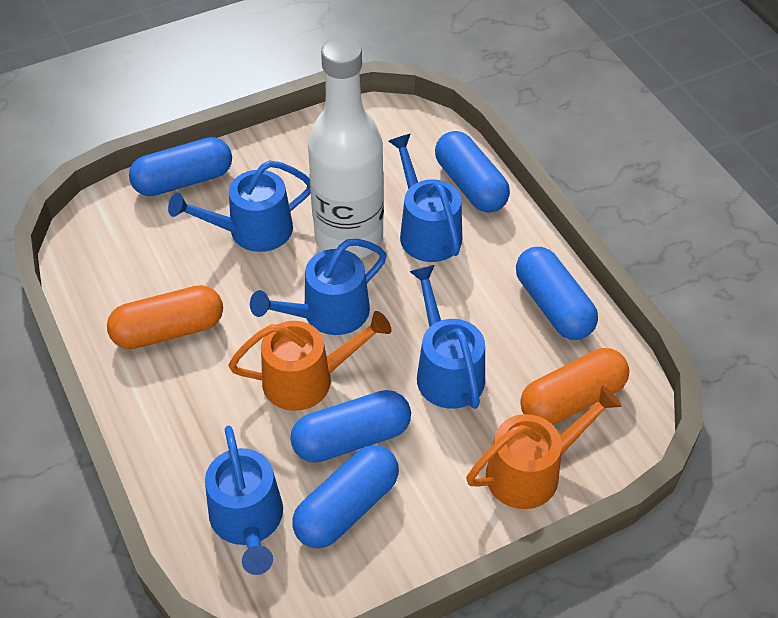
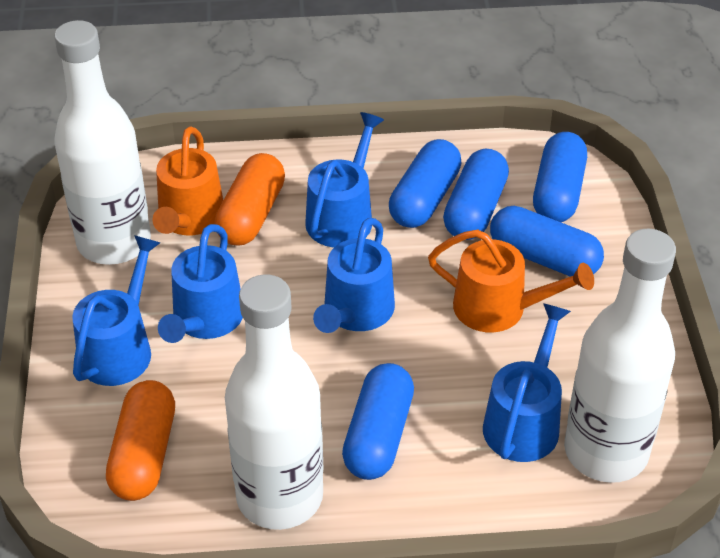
white bottle: 1 -> 3

